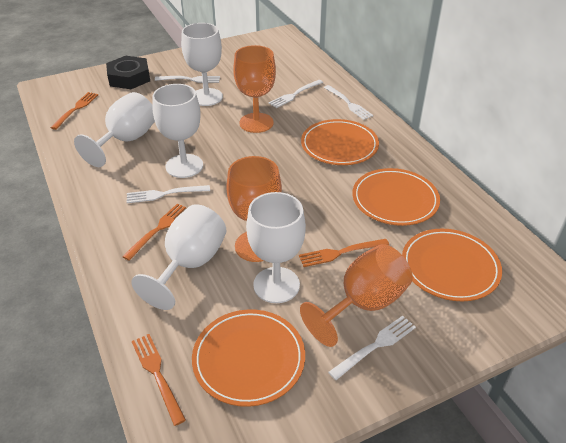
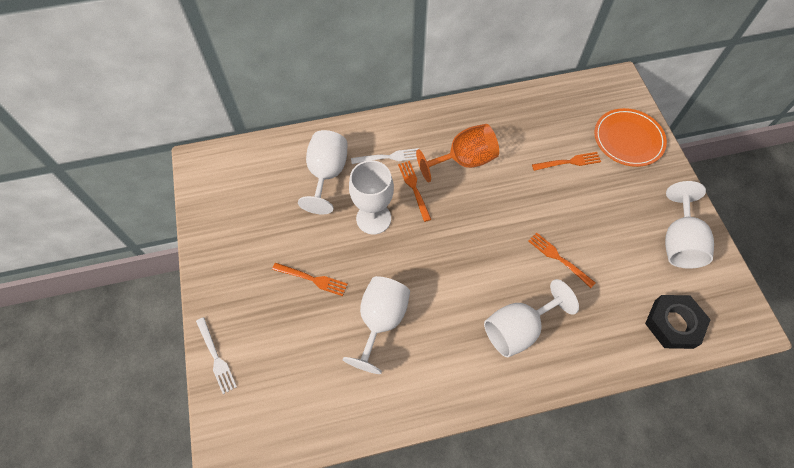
orange goblet: 3 -> 1
orange plate: 4 -> 1
white fork: 5 -> 2

